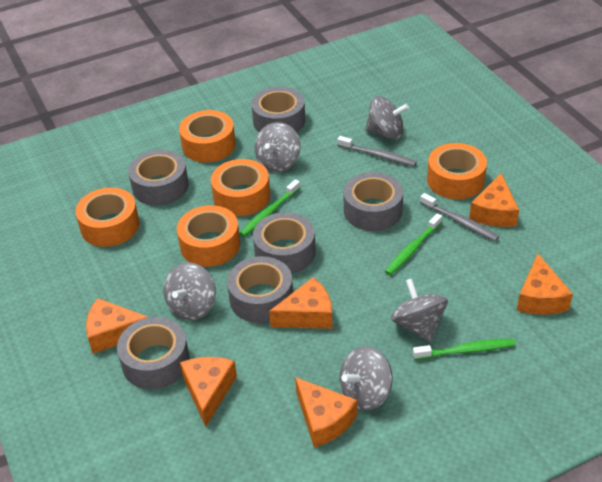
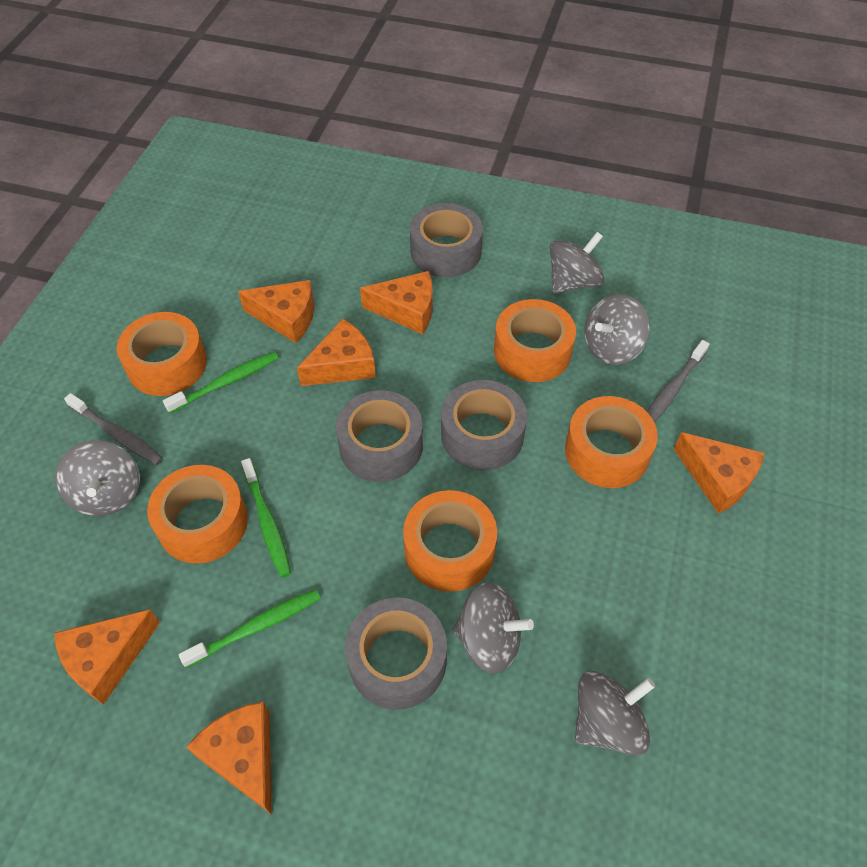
grey tape: 6 -> 4

